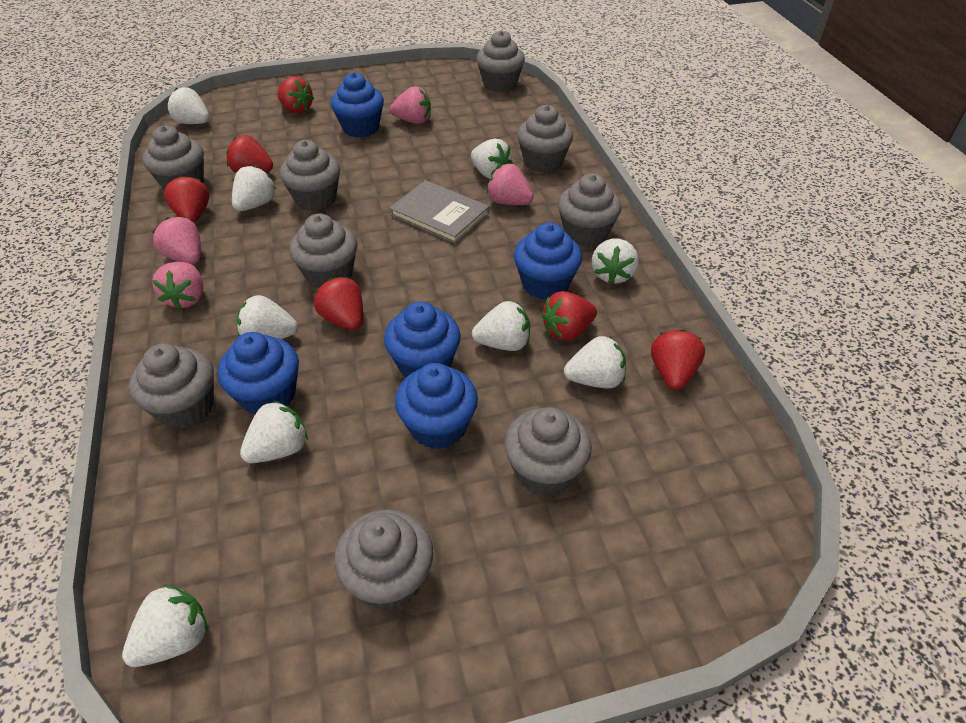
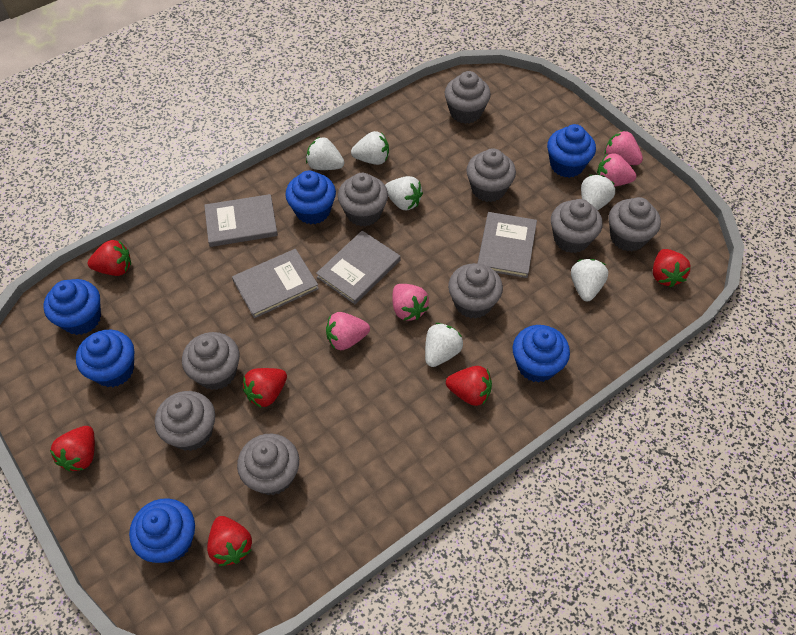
blue cupcake: 5 -> 6
grey book: 1 -> 4
white strawberry: 9 -> 6

